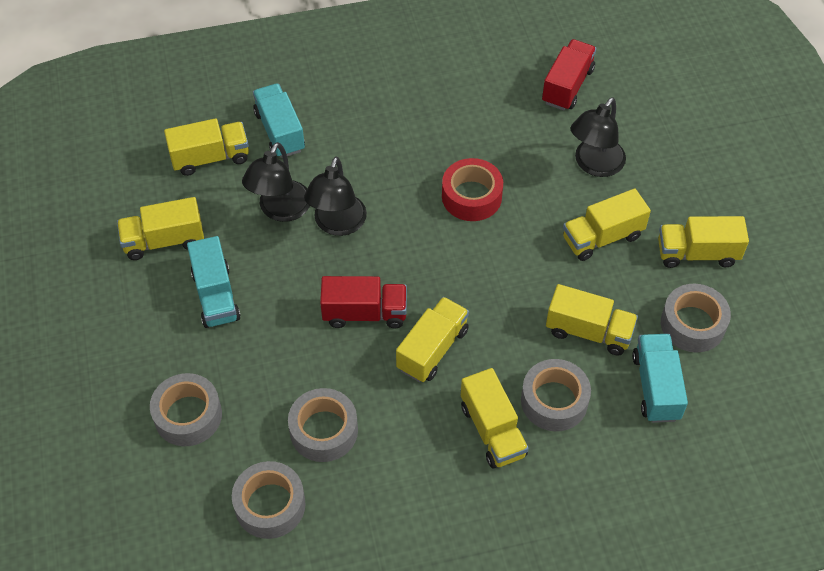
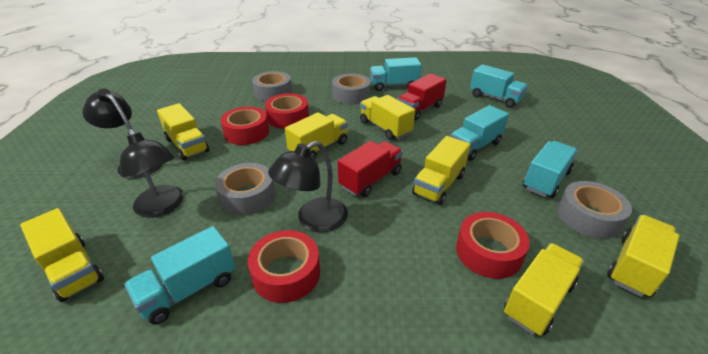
grey tape: 5 -> 4
red tape: 1 -> 4
turquoise truck: 3 -> 5

